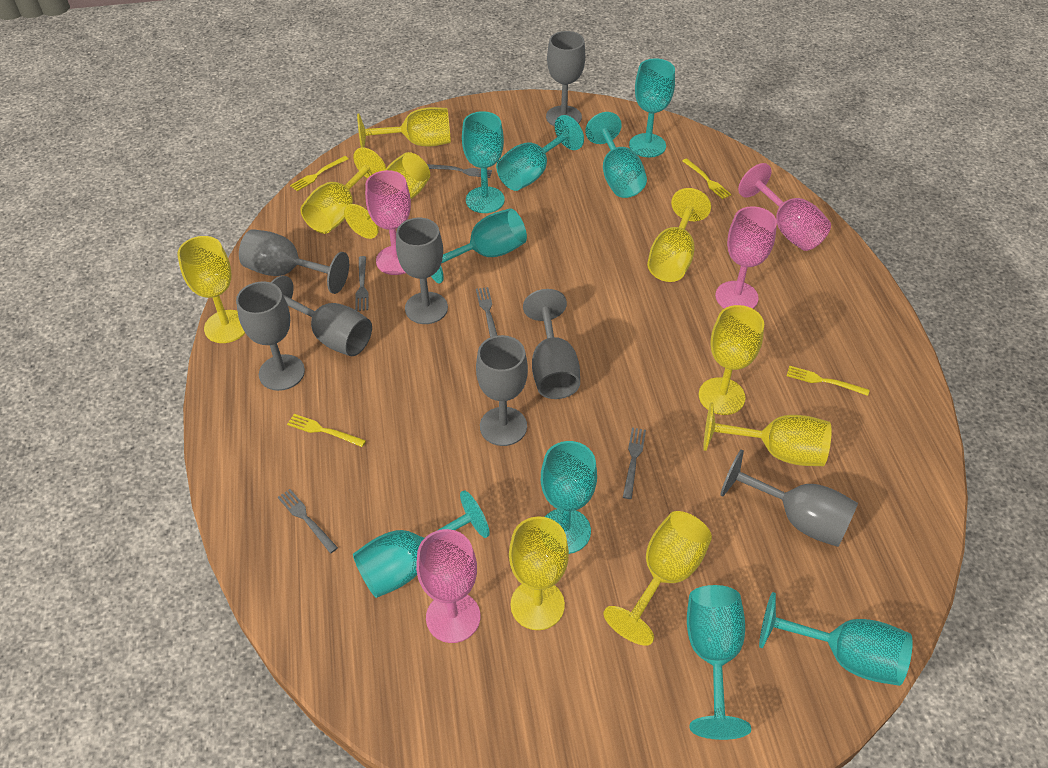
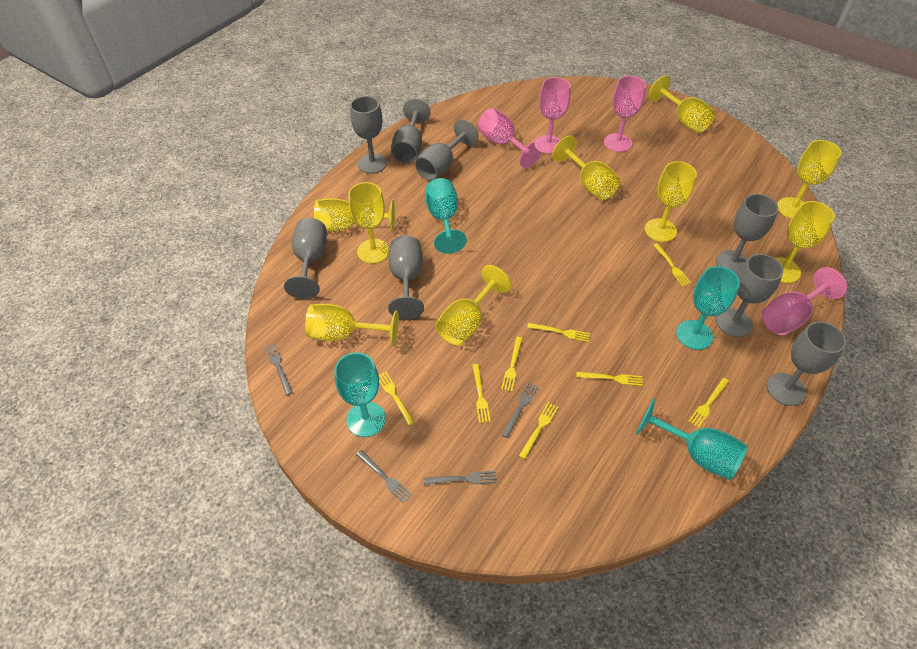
grey fork: 5 -> 4
turquoise goblet: 9 -> 4
yellow fork: 4 -> 8

